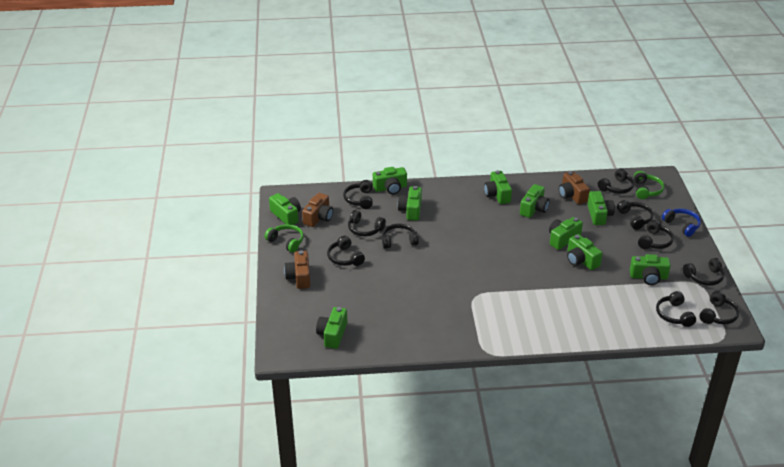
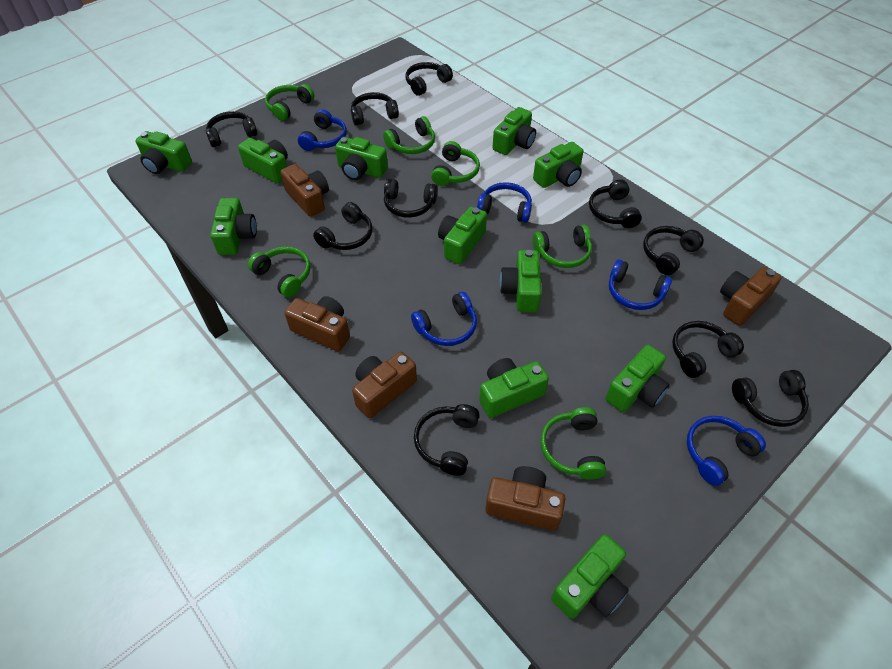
blue headphones: 1 -> 5
brown camera: 3 -> 5
green camera: 10 -> 11
green headphones: 2 -> 6

